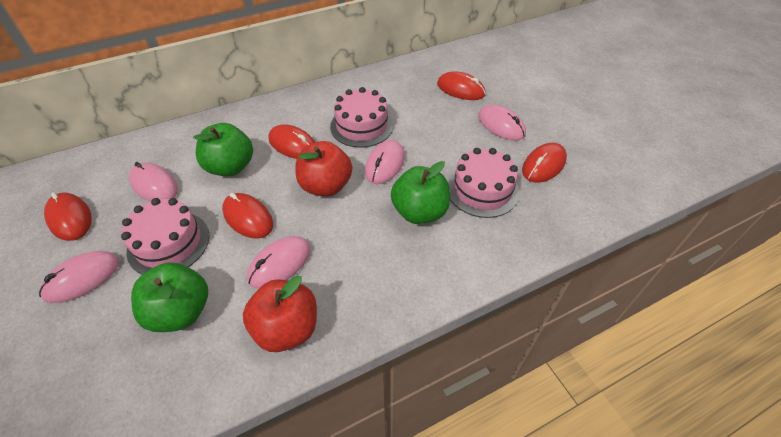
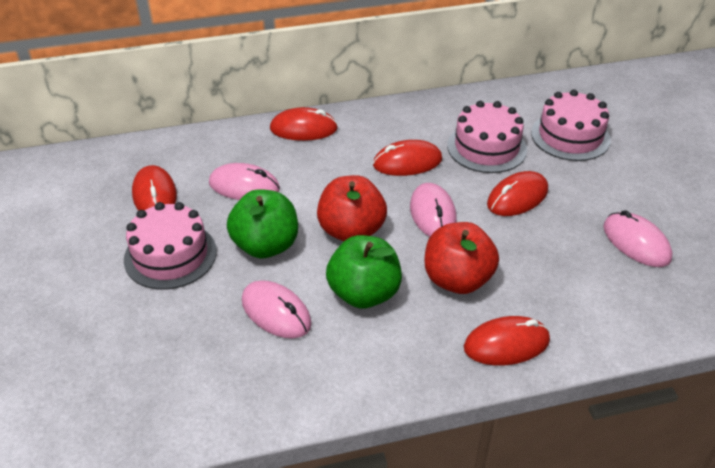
green apple: 3 -> 2
pink mouse: 5 -> 4

